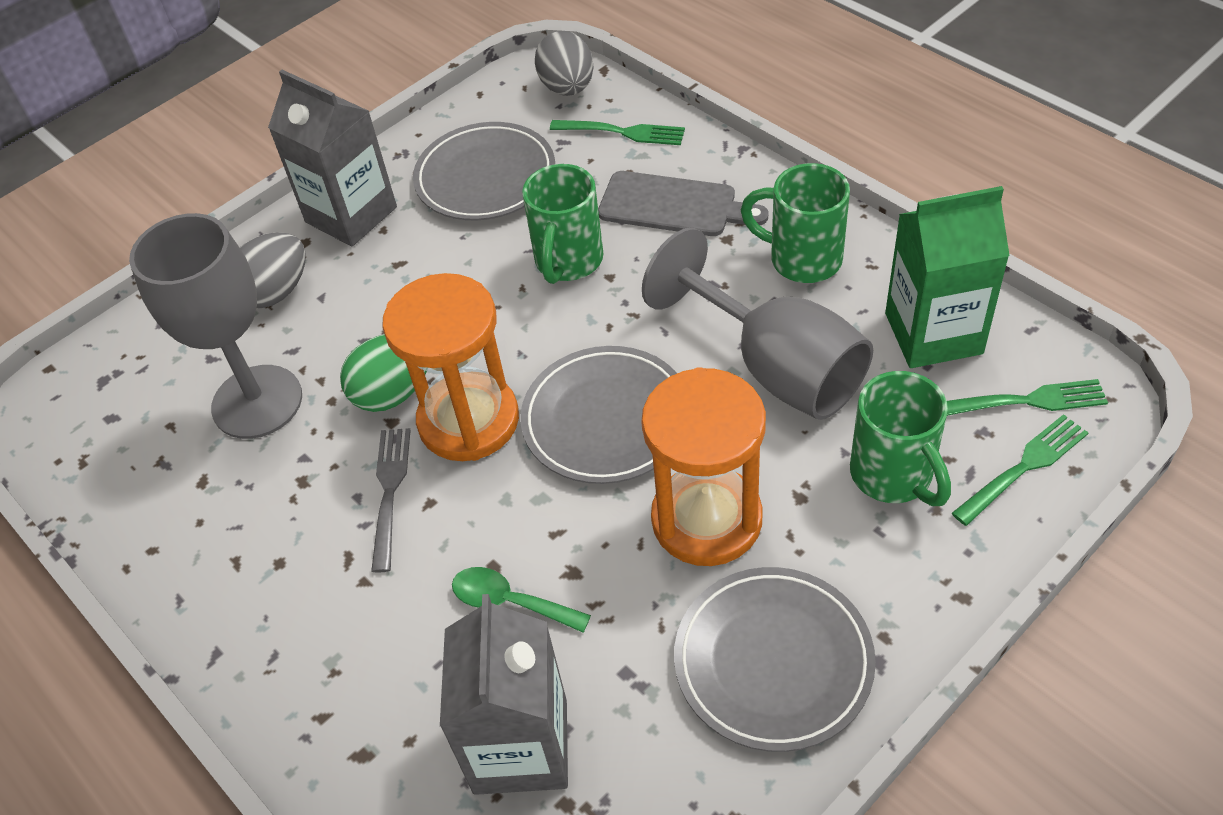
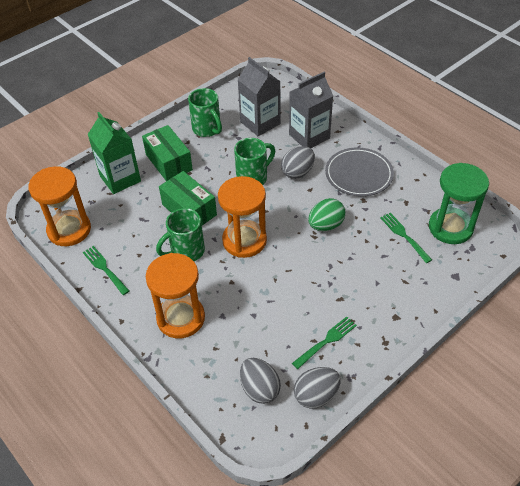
green box: 0 -> 2
green hourglass: 0 -> 1
green spoon: 1 -> 0
grey cutting board: 1 -> 0
grey egg: 2 -> 3
grey fork: 1 -> 0
grey goblet: 2 -> 0
grey plate: 3 -> 1
orange hourglass: 2 -> 3

